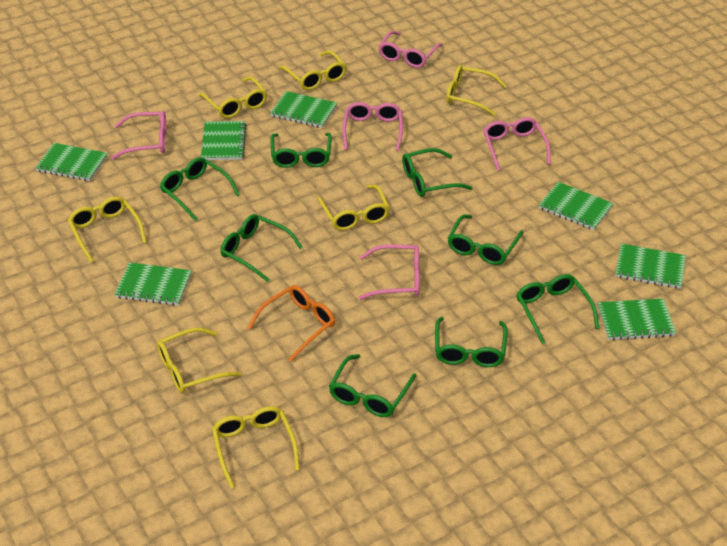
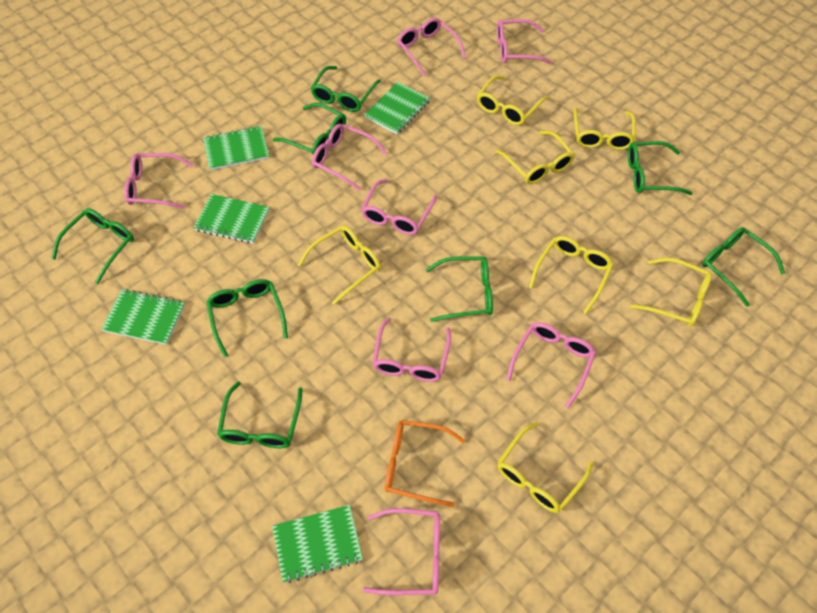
green notebook: 7 -> 5
pink glasses: 5 -> 8

